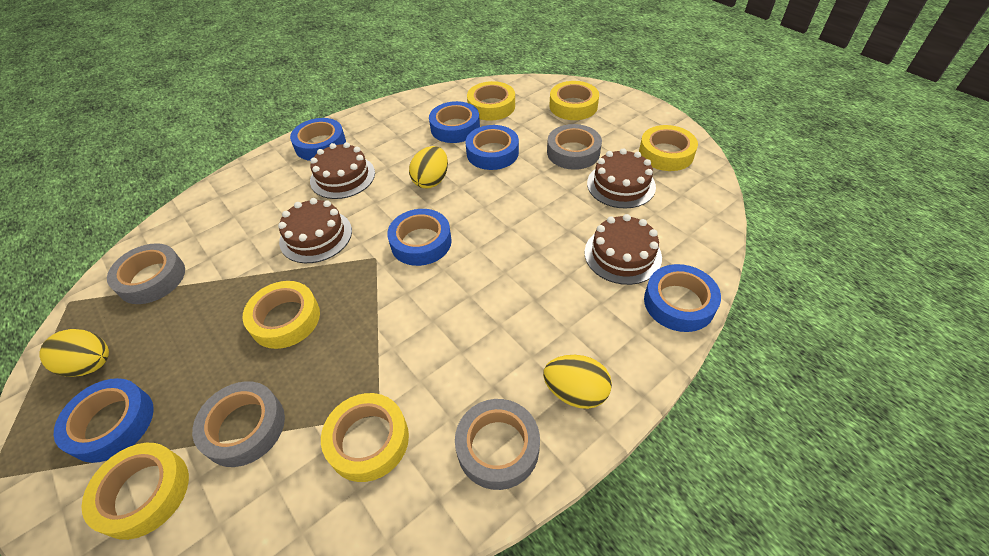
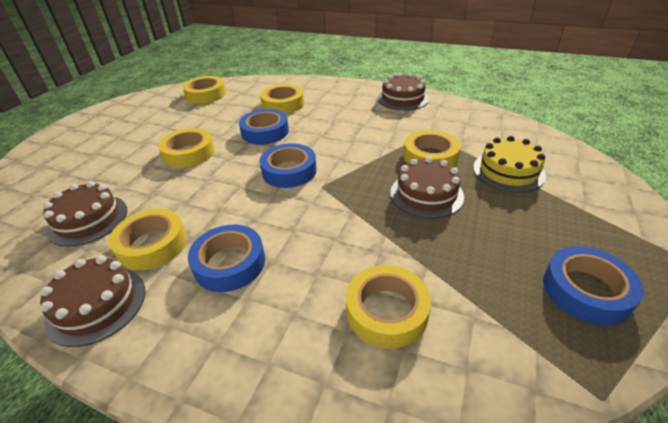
blue tape: 6 -> 4
grey tape: 4 -> 0
yellow cake: 0 -> 1
yellow egg: 3 -> 0

